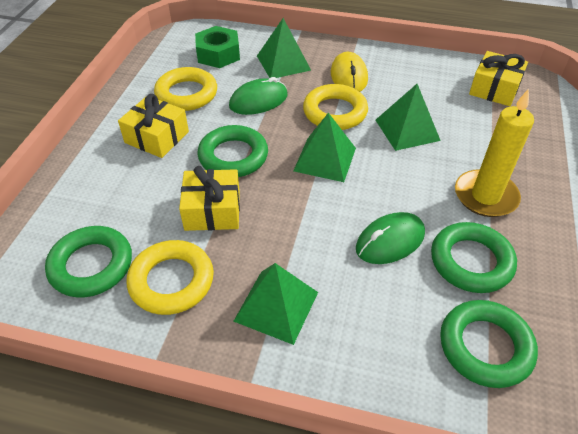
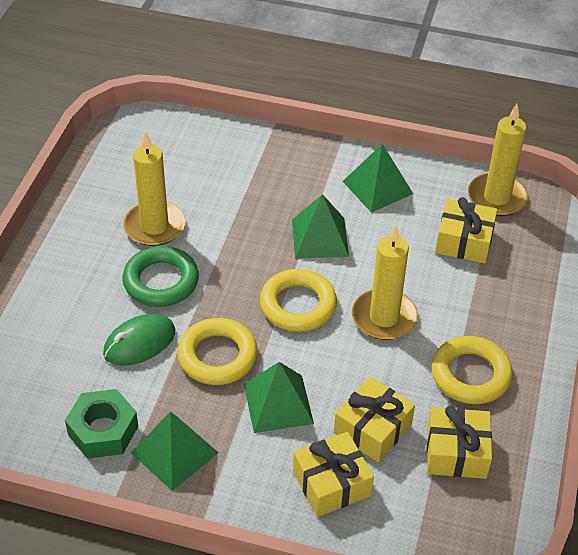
green mouse: 2 -> 1
green ring: 4 -> 1
yellow candle: 1 -> 3
yellow gift: 3 -> 4
yellow mouse: 1 -> 0

